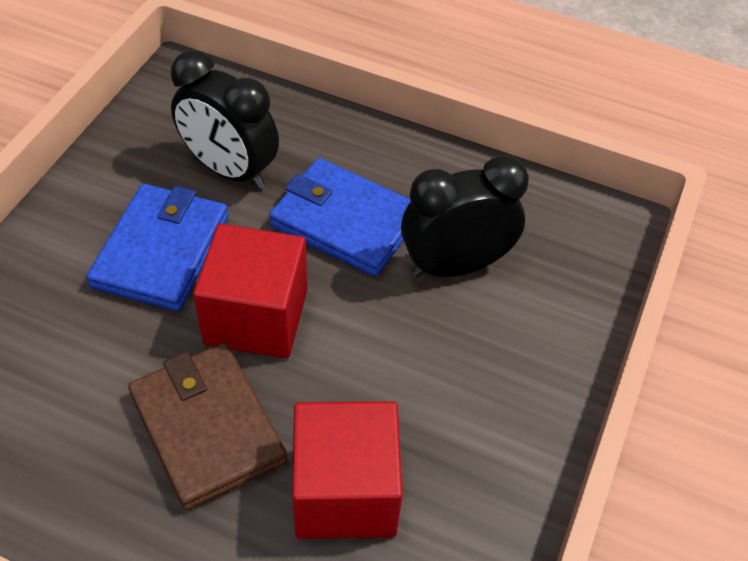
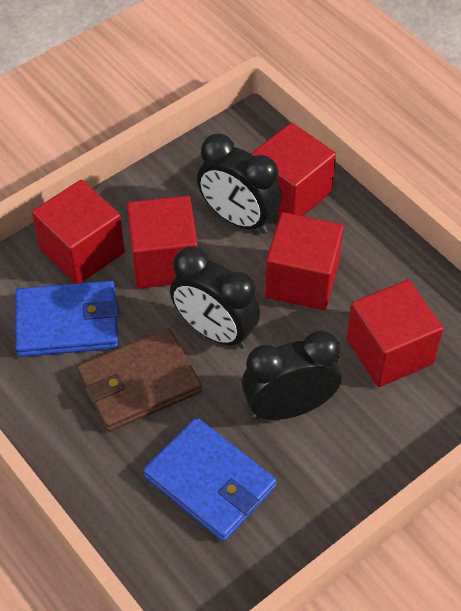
black clock: 2 -> 3
red cube: 2 -> 5

